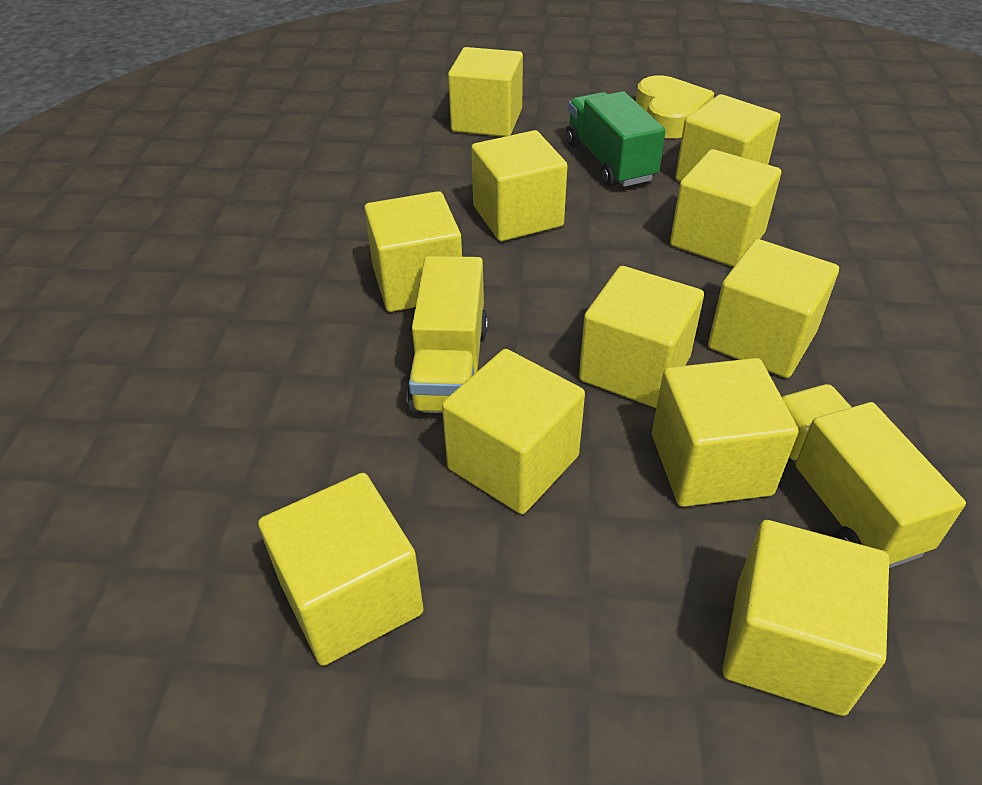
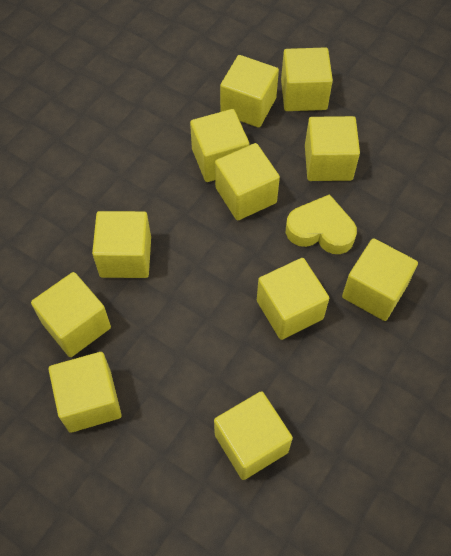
green truck: 1 -> 0
yellow truck: 2 -> 0

